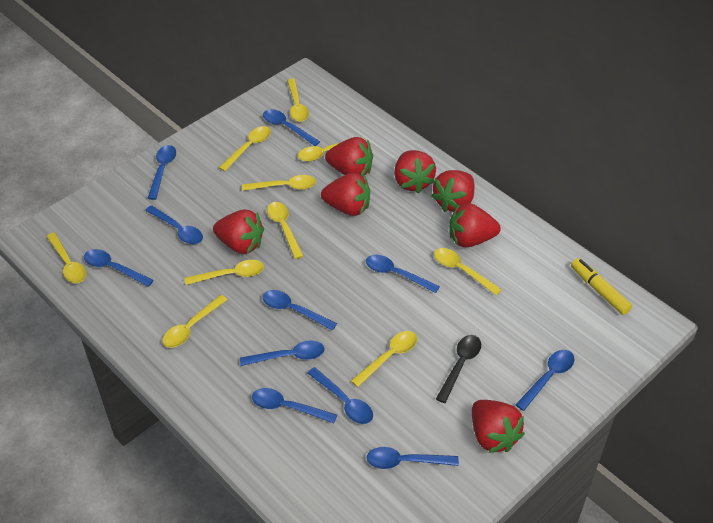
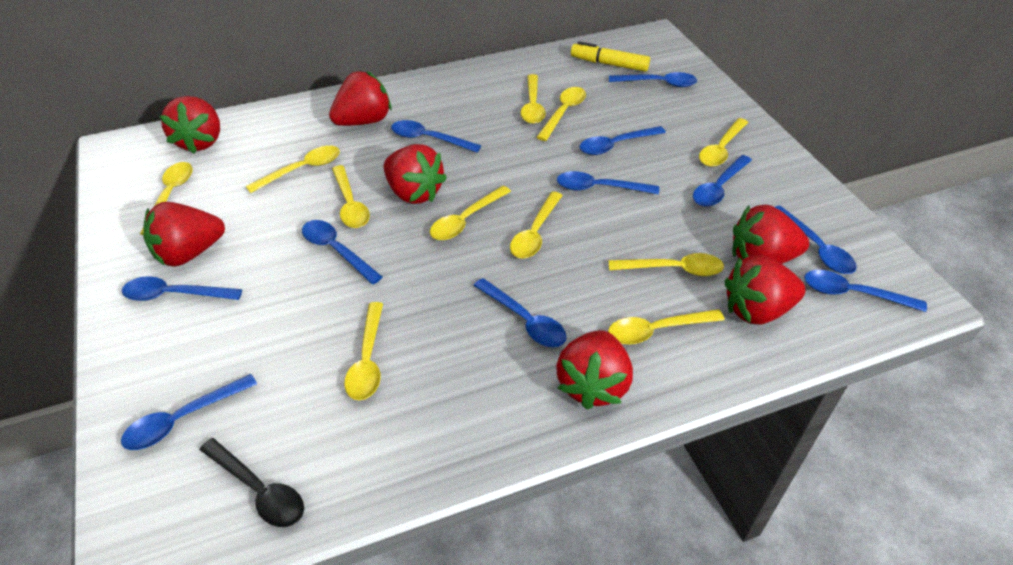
yellow spoon: 10 -> 11

